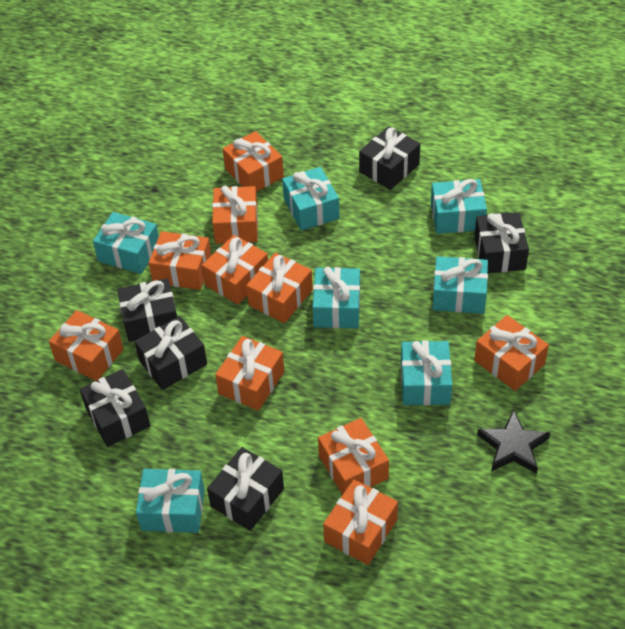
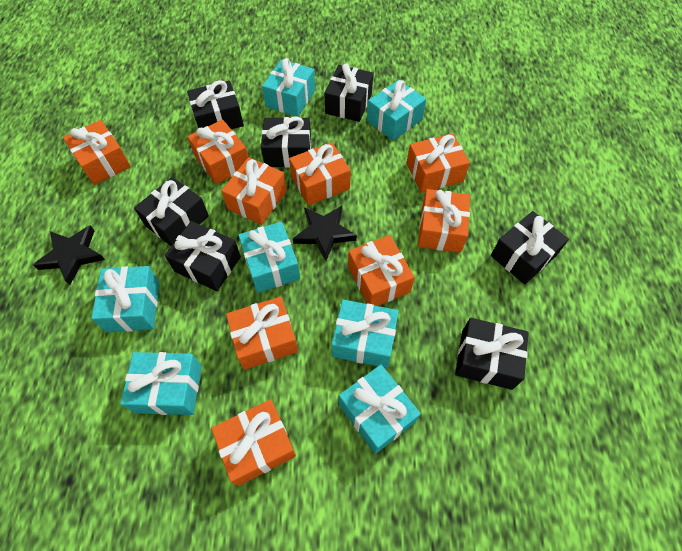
black gift: 6 -> 7
black star: 1 -> 2
orange gift: 10 -> 9

